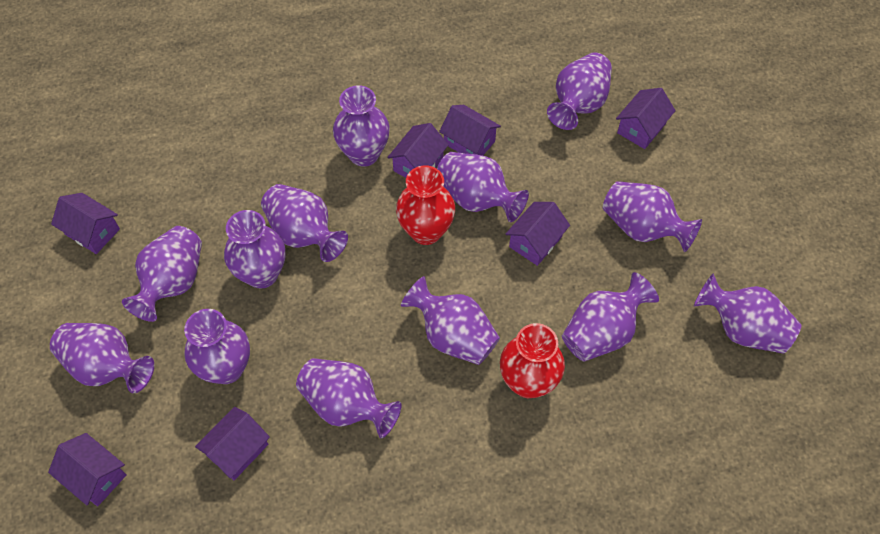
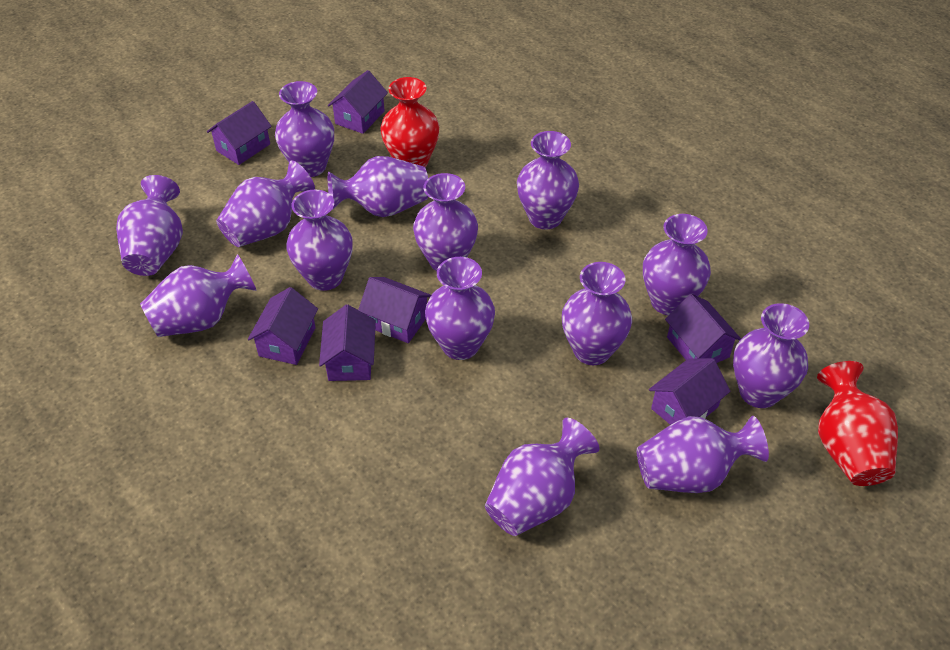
purple vase: 13 -> 14

